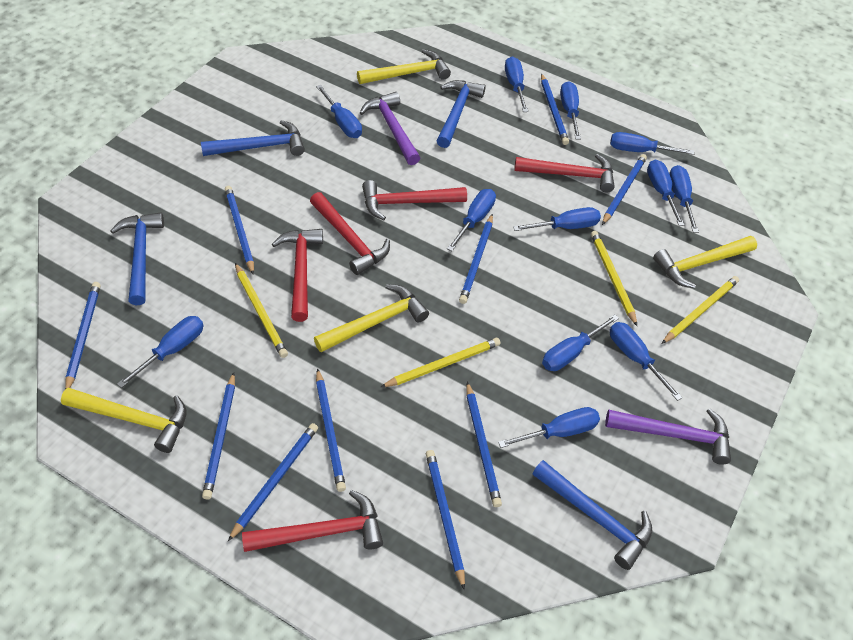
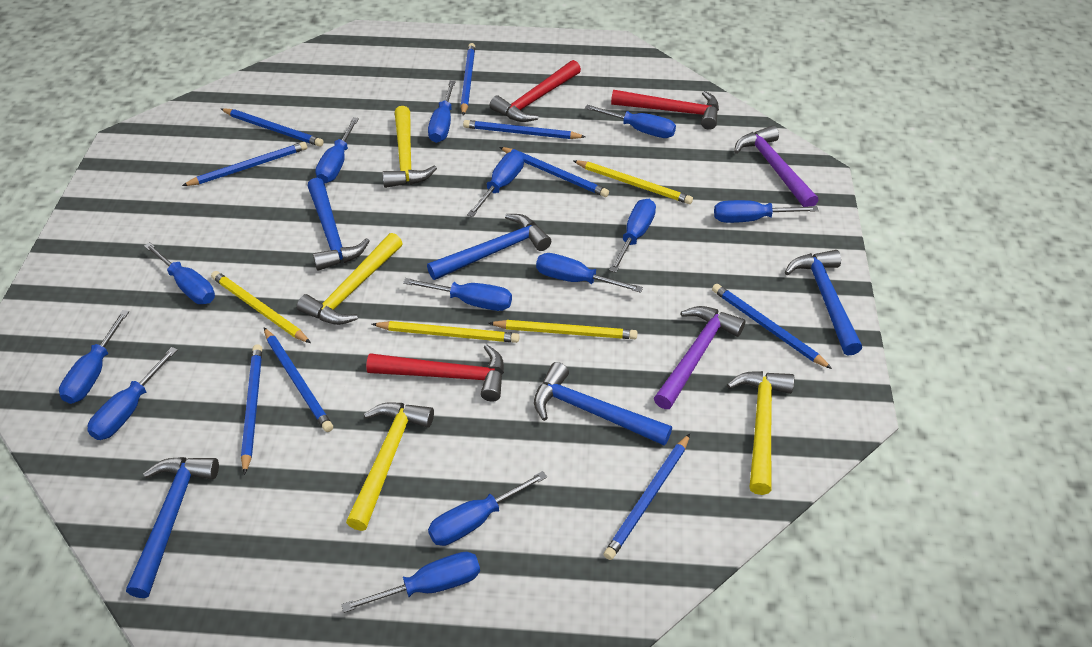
blue hammer: 4 -> 5
blue pencil: 10 -> 9
blue screwdriver: 12 -> 13
red hammer: 5 -> 3

